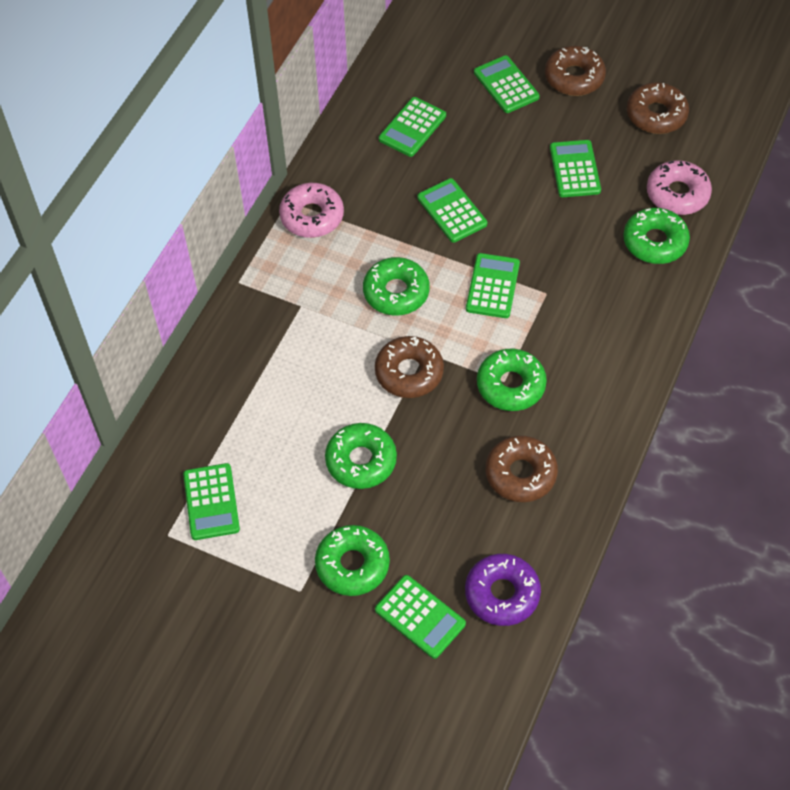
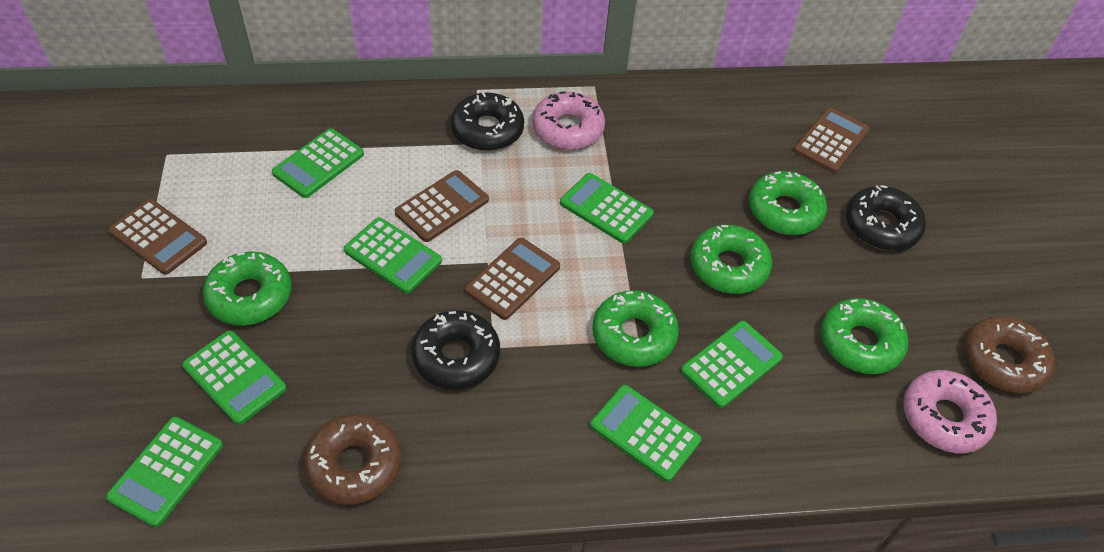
black donut: 0 -> 3
brown calculator: 0 -> 4
brown donut: 4 -> 2
purple donut: 1 -> 0

